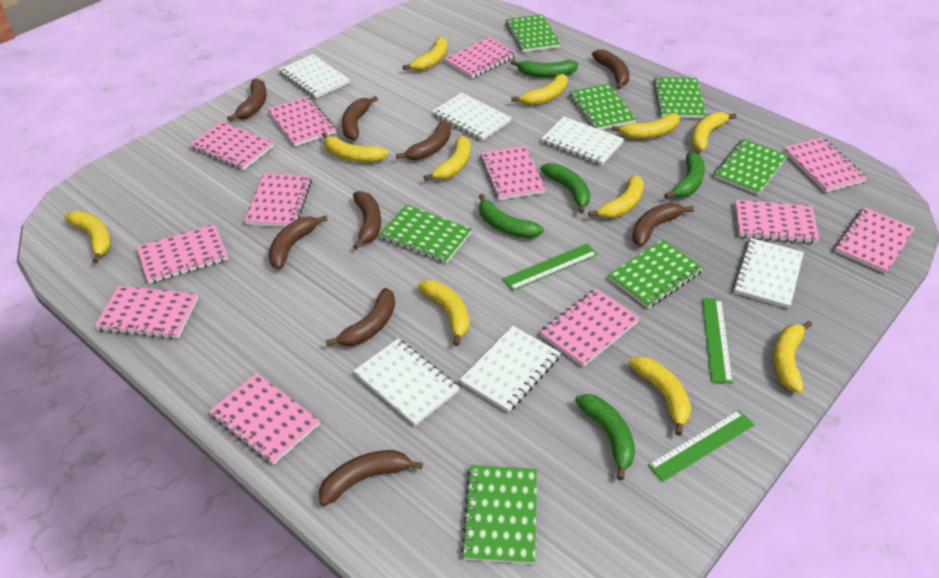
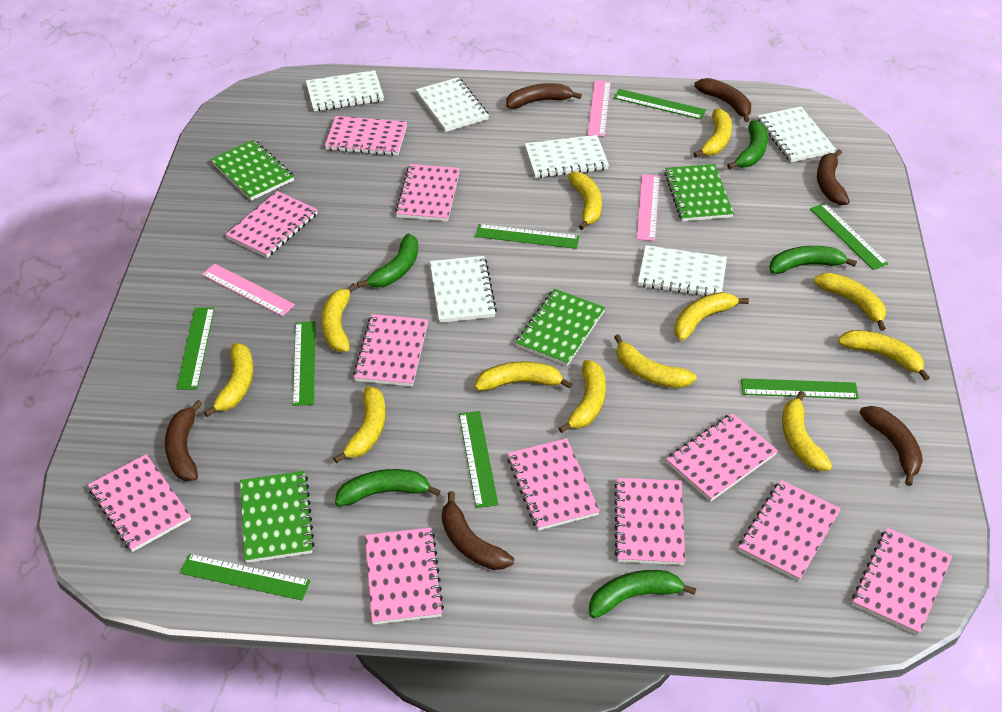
brown banana: 9 -> 6
green notebook: 7 -> 4
green ruler: 3 -> 8
pink notebook: 12 -> 11
pink ruler: 0 -> 3
yellow banana: 11 -> 12

